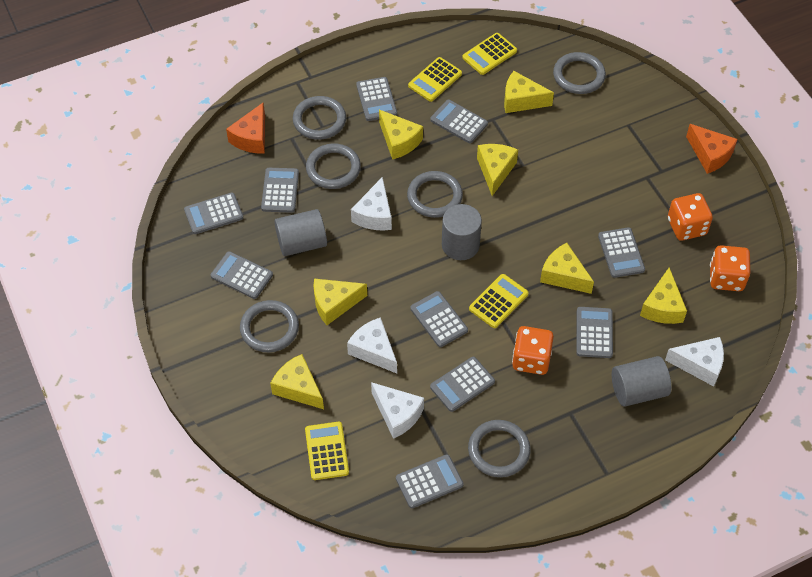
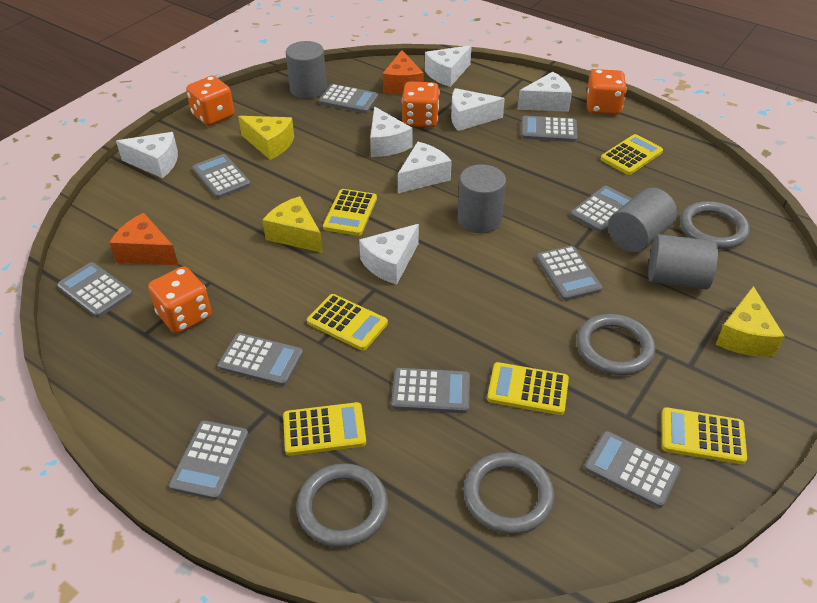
grey cylinder: 3 -> 4
grey ring: 6 -> 4
orange dice: 3 -> 4
white cheese: 4 -> 7
yellow calculator: 4 -> 6
yellow cheese: 7 -> 3

